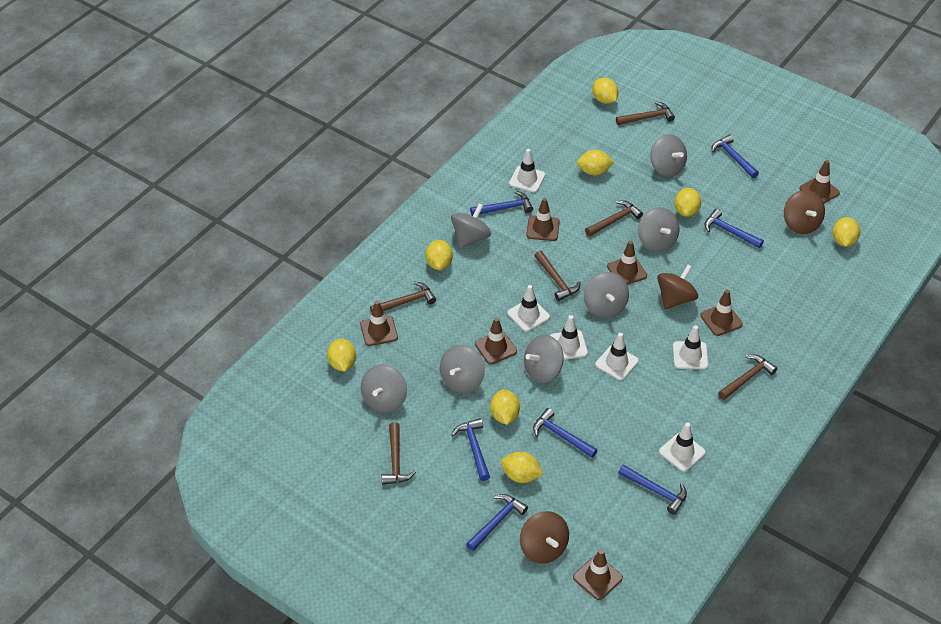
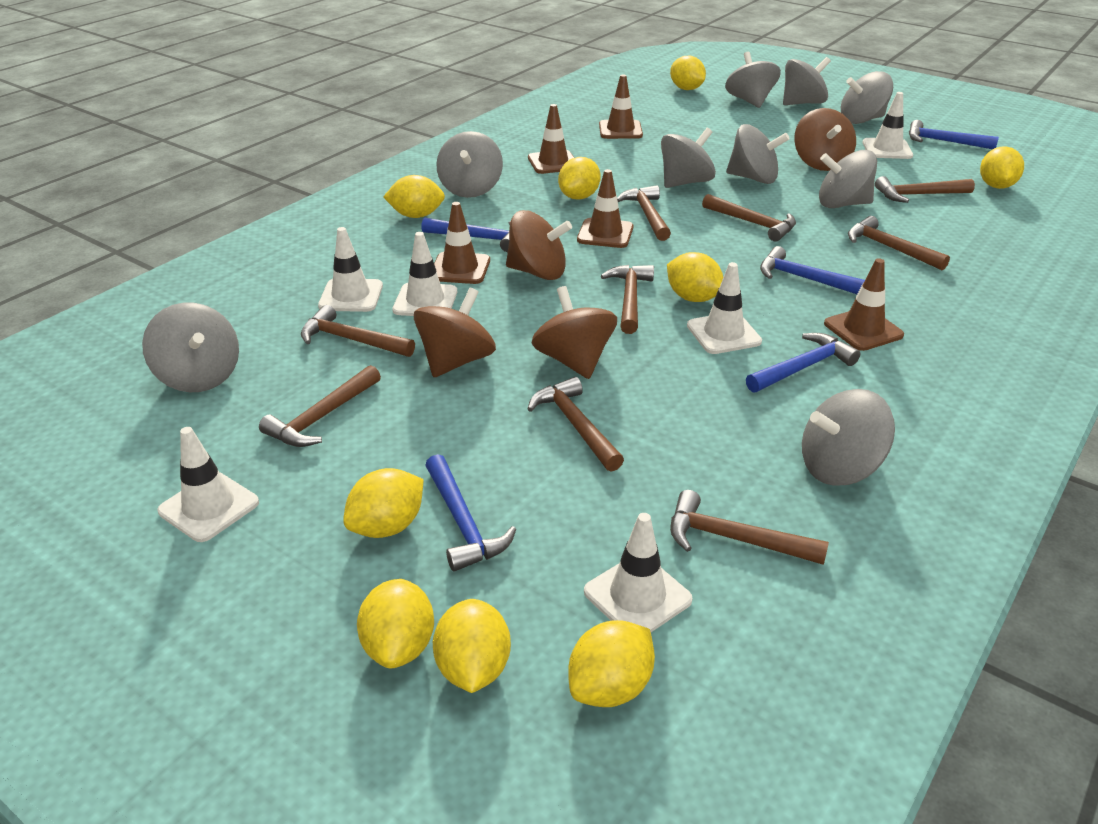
blue hammer: 7 -> 5
brown hammer: 6 -> 9
brown spinning top: 3 -> 4
brown traffic cone: 7 -> 5
grey spinning top: 7 -> 9
yellow lemon: 8 -> 9

